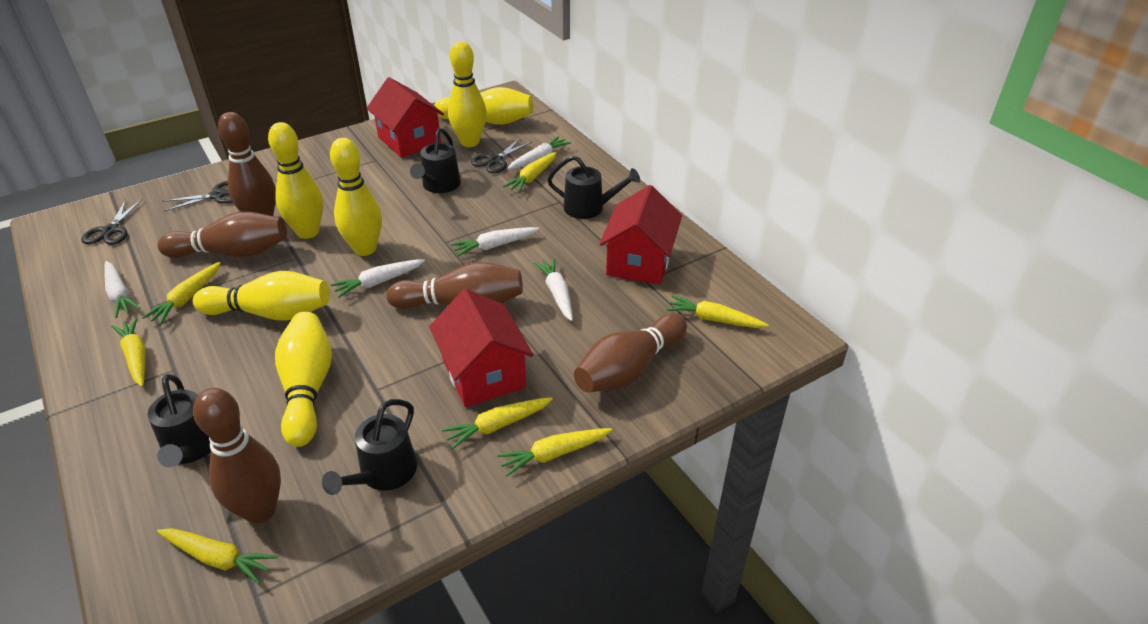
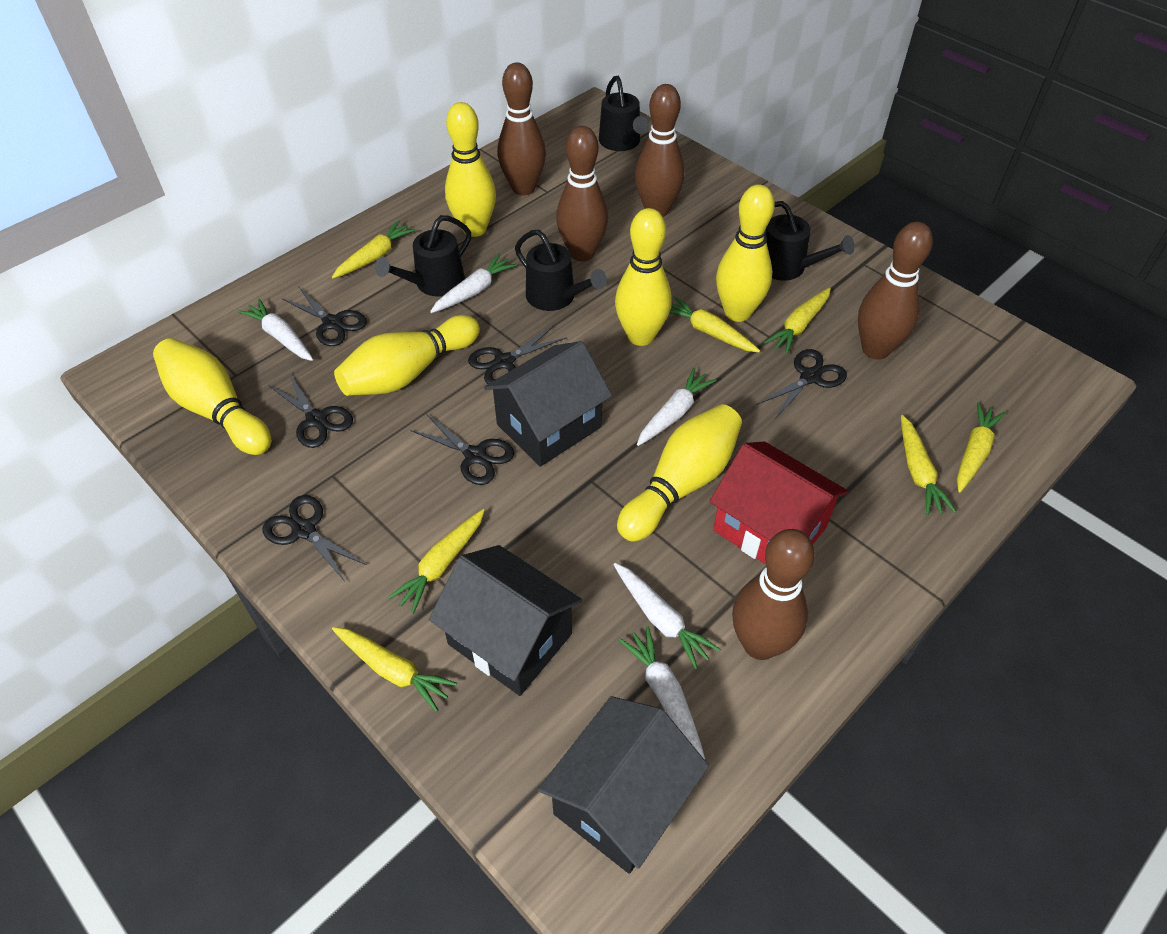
black house: 0 -> 3
black scissors: 3 -> 6
red house: 3 -> 1

